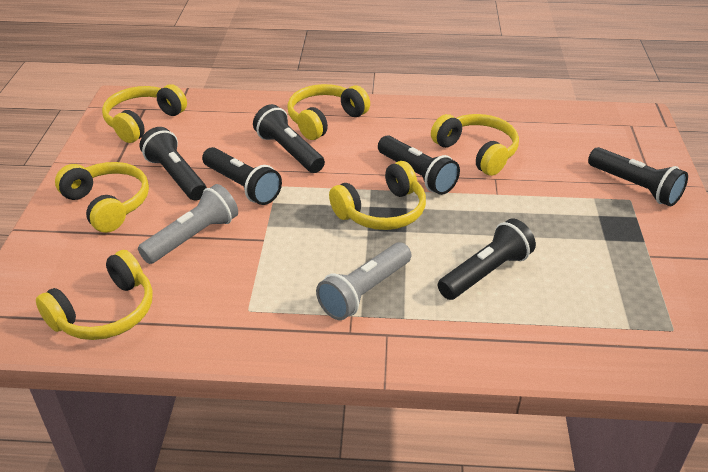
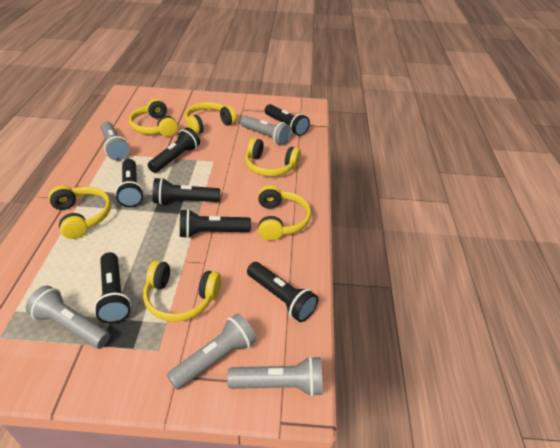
black flashlight: 6 -> 7
grey flashlight: 2 -> 5

